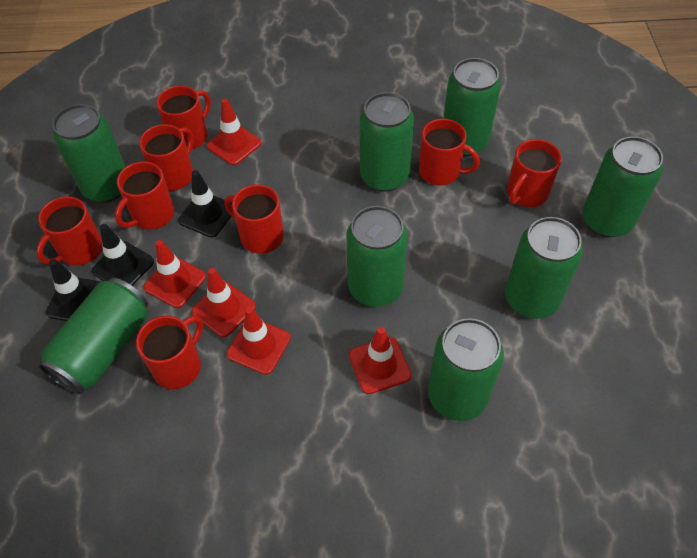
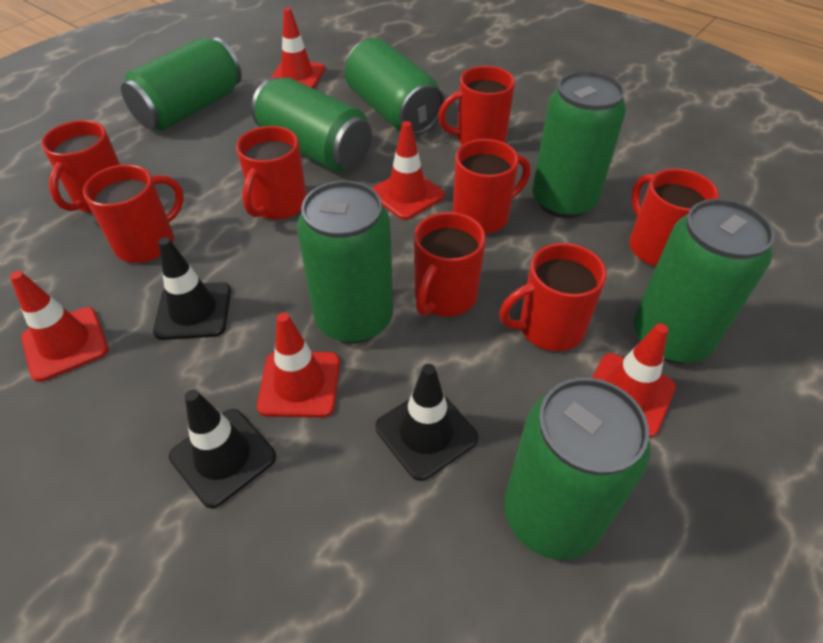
green can: 8 -> 7

